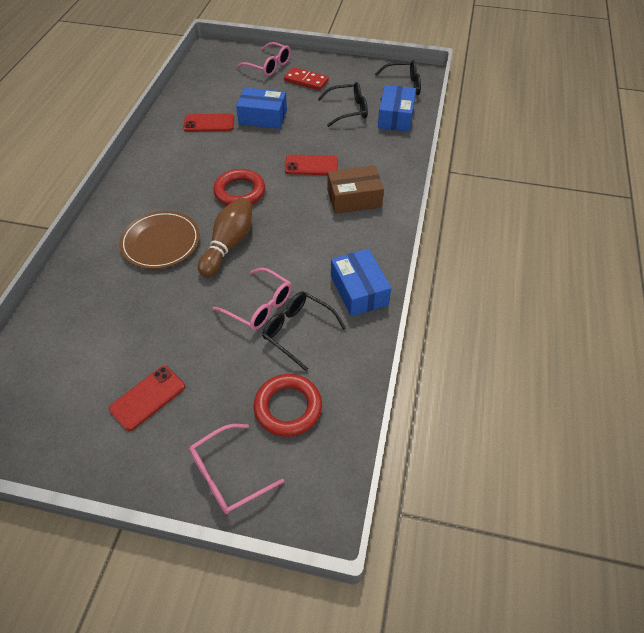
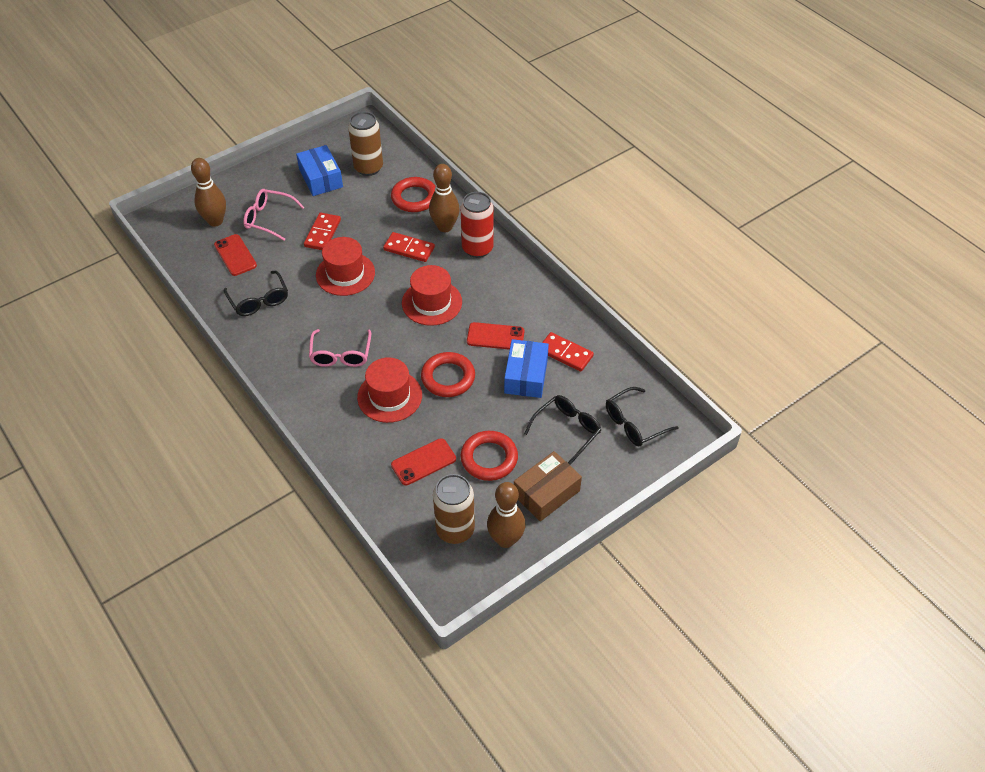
blue box: 3 -> 2
brown bowling pin: 1 -> 3
brown can: 0 -> 2
brown plate: 1 -> 0
pink glasses: 3 -> 2
red can: 0 -> 1
red domino: 1 -> 3
red hat: 0 -> 3
red ring: 2 -> 3

